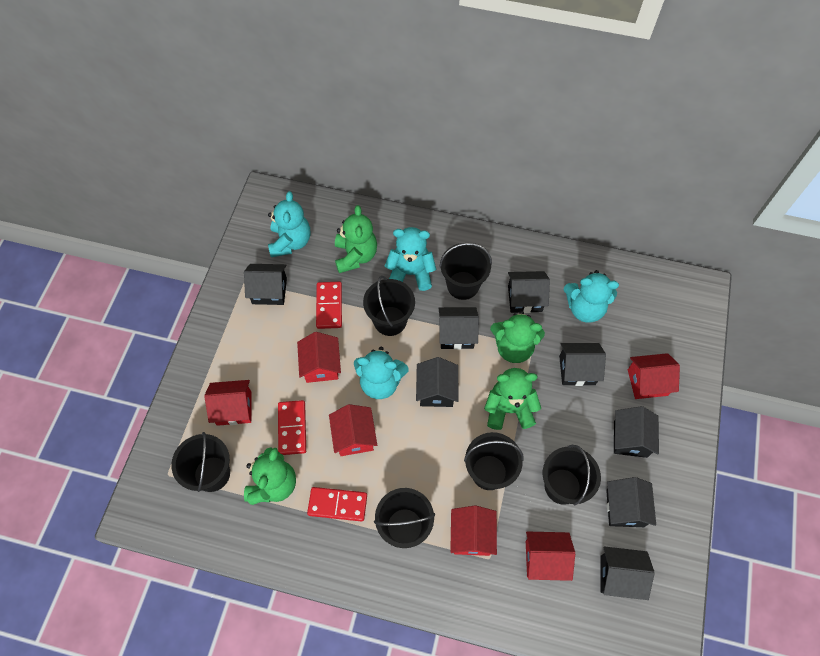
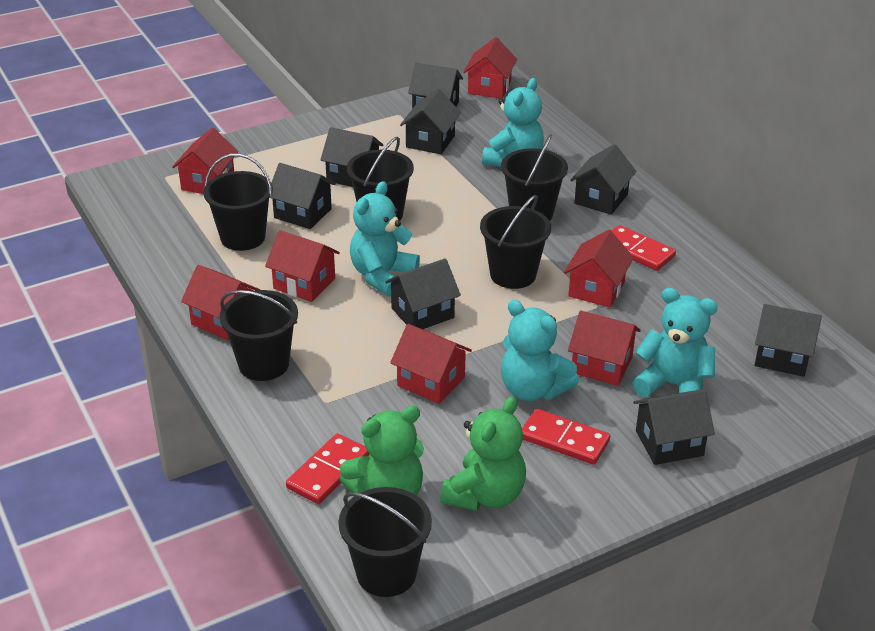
green teddy bear: 4 -> 2
red house: 6 -> 7

